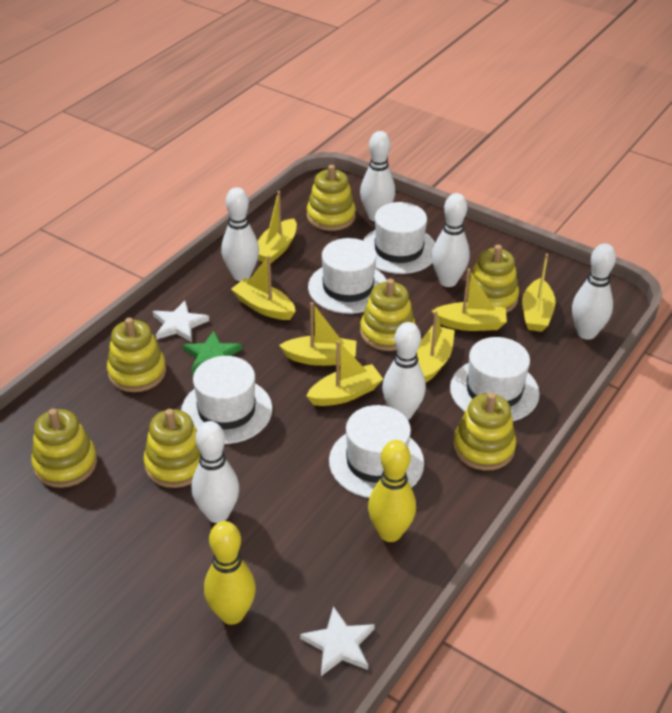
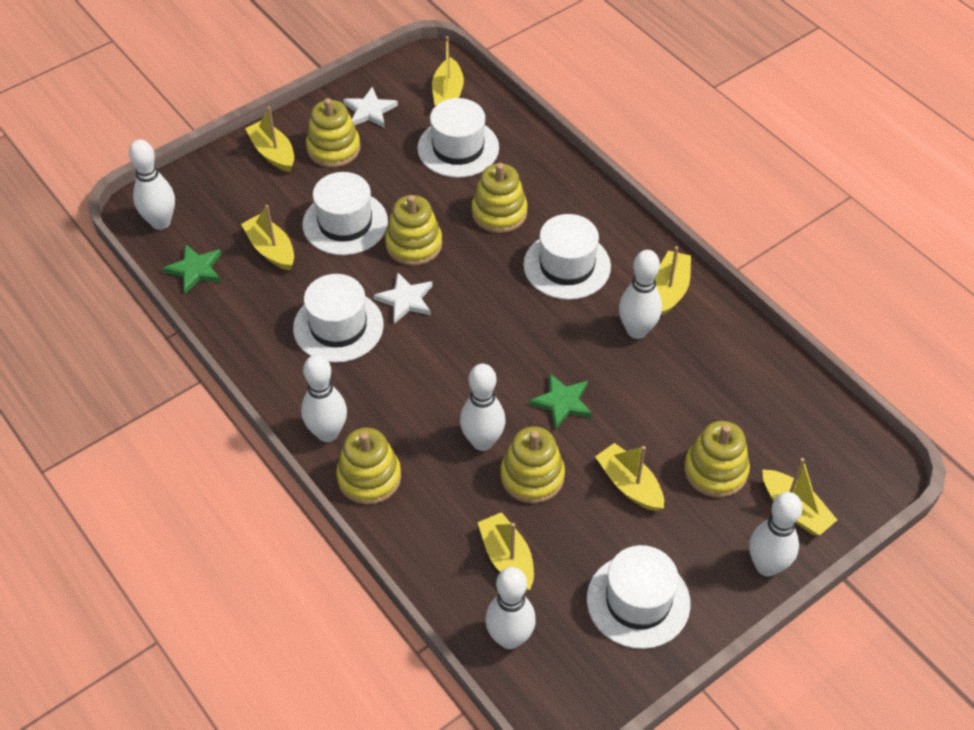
green star: 1 -> 2
yellow bowling pin: 2 -> 0
yellow stacking toy: 7 -> 6

